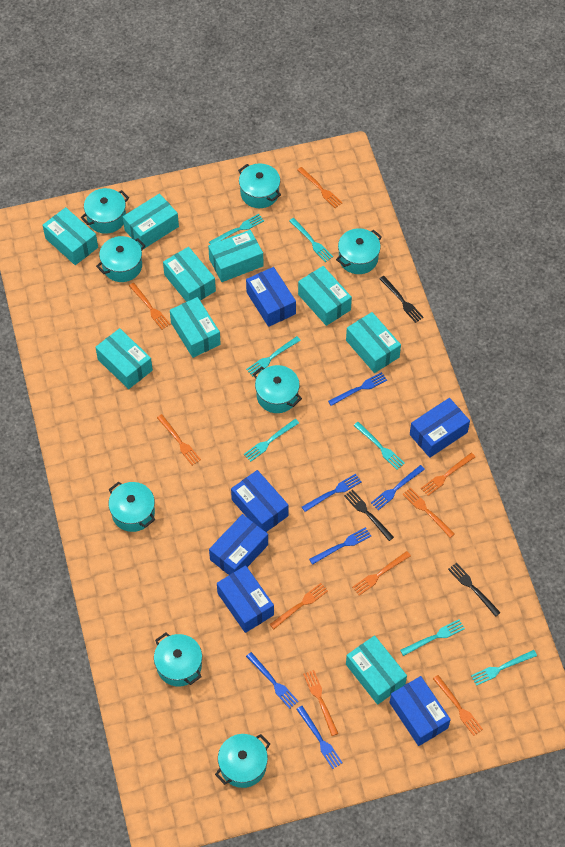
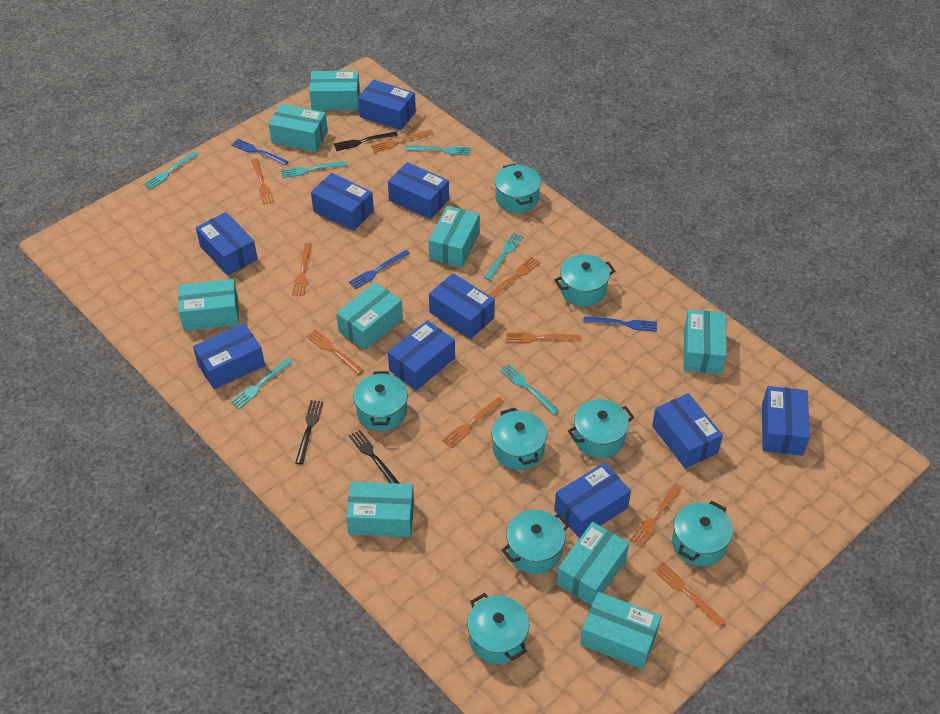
blue box: 6 -> 10
blue fork: 6 -> 3
turquoise fork: 7 -> 6

